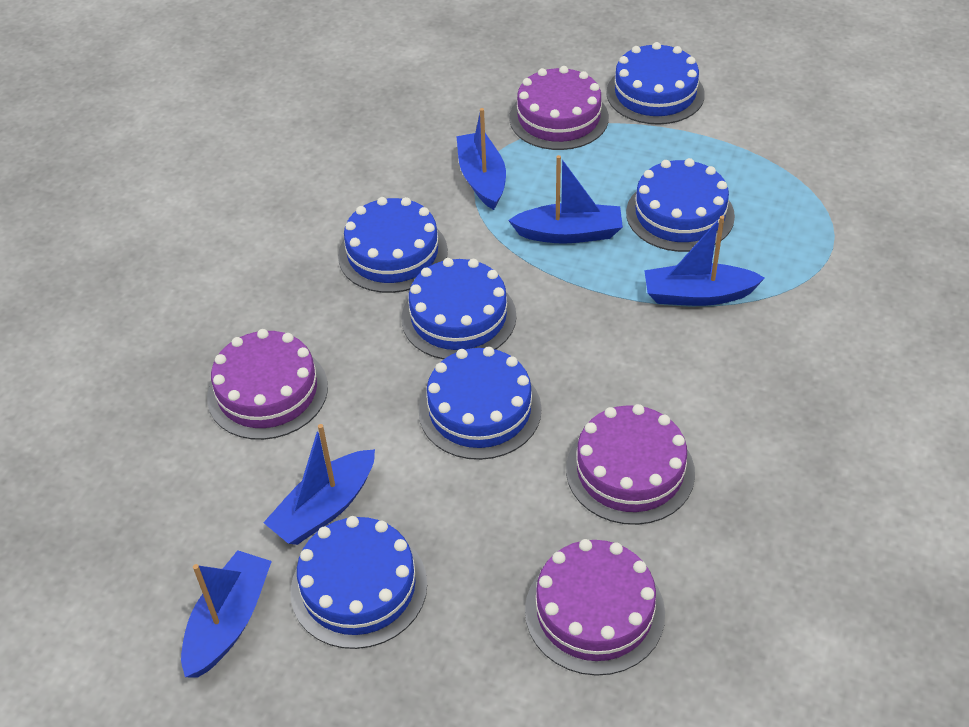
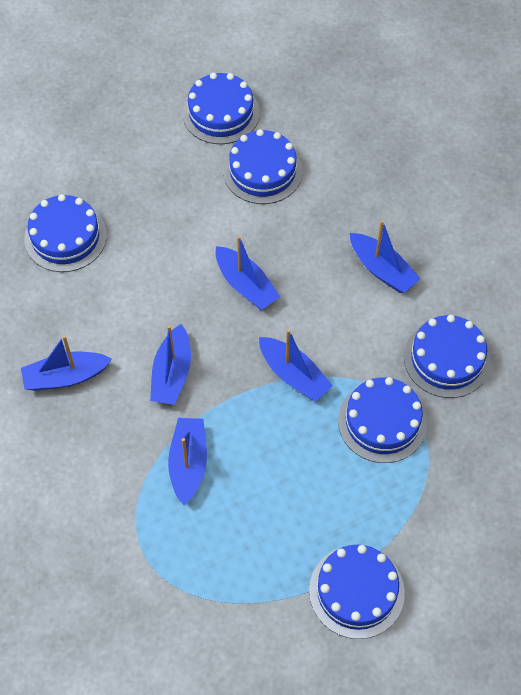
blue boat: 5 -> 6
purple cake: 4 -> 0

